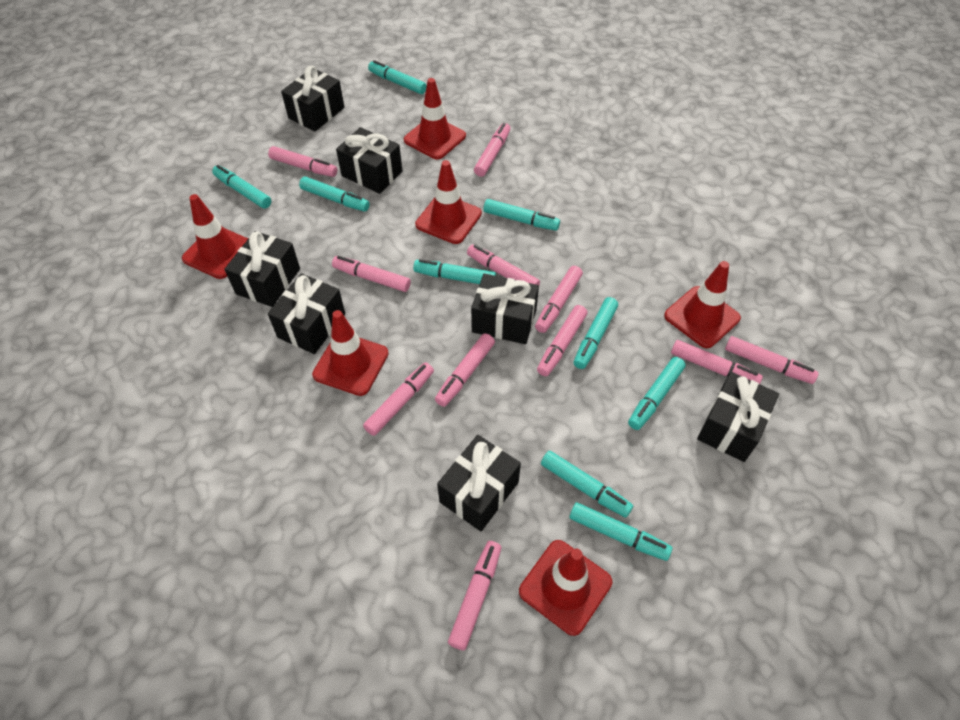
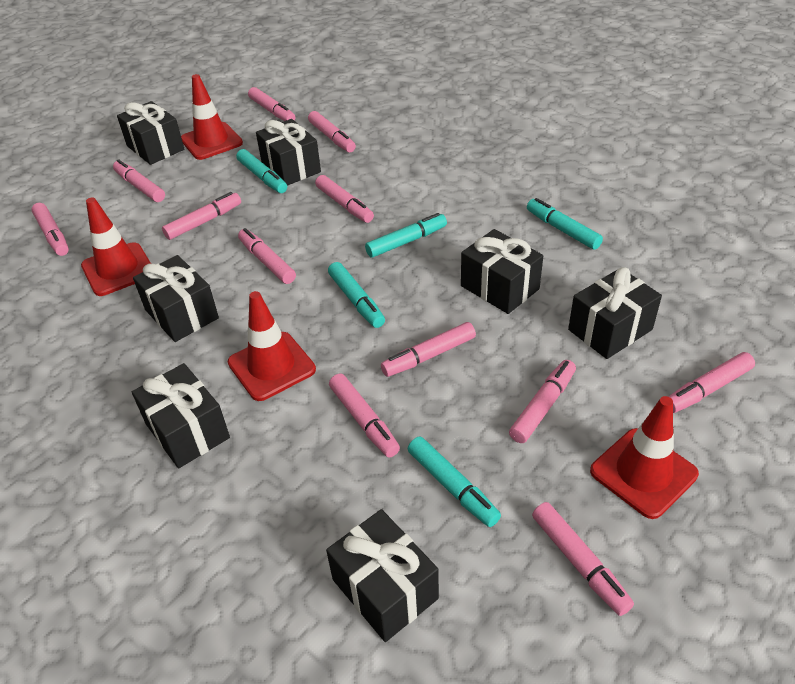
pink marker: 11 -> 12
red traffic cone: 6 -> 4
turquoise marker: 9 -> 5

